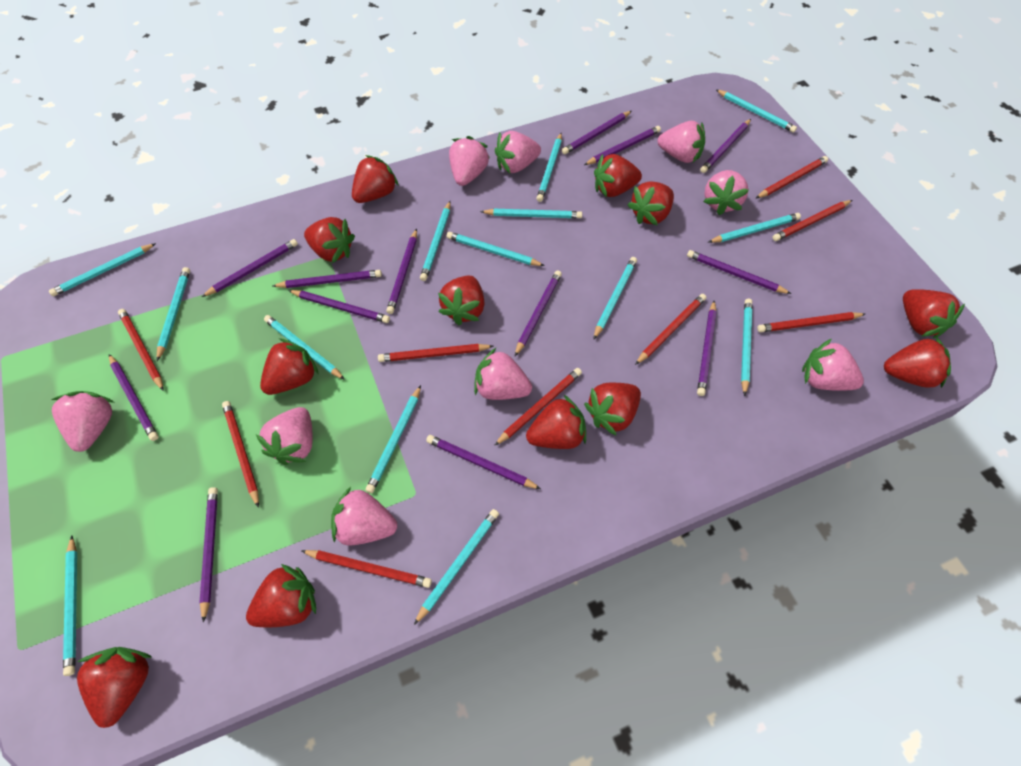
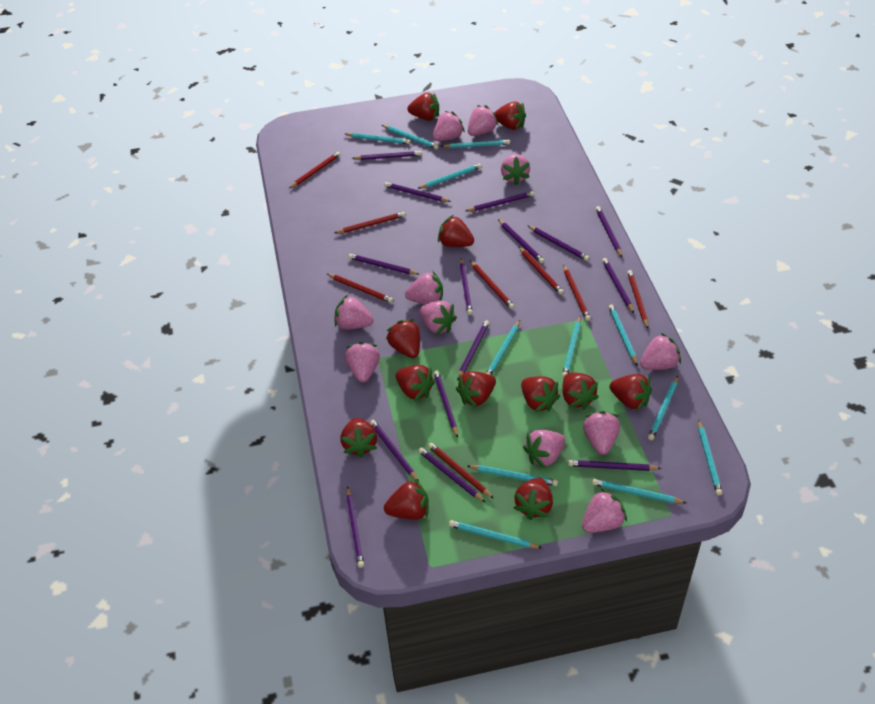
pink strawberry: 9 -> 11
purple pencil: 13 -> 15
red pencil: 9 -> 8
turquoise pencil: 14 -> 12

